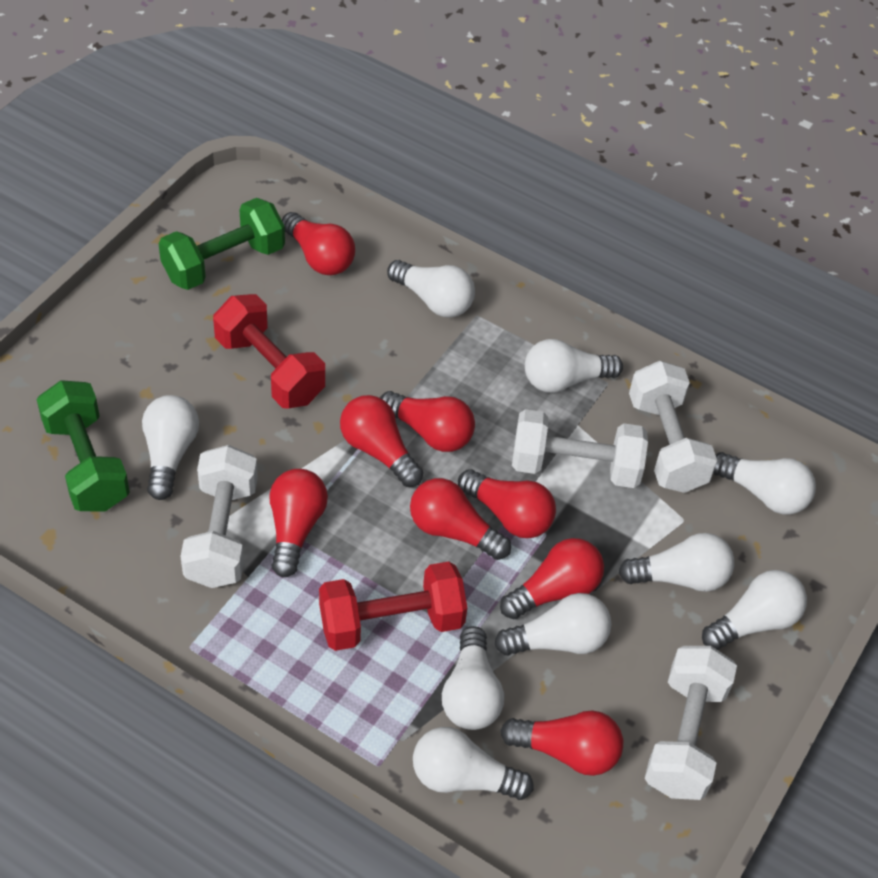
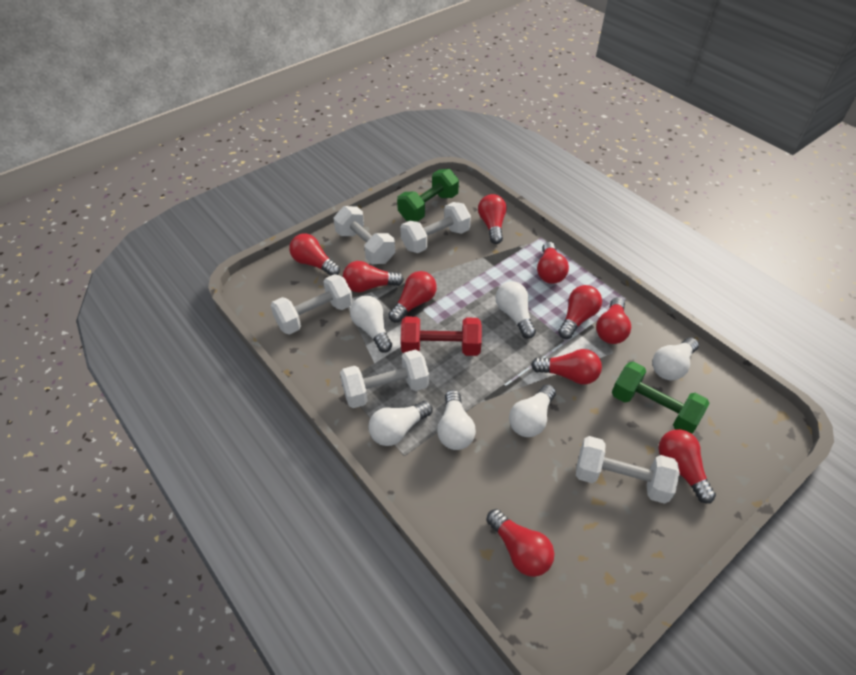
red dumbbell: 2 -> 1
red light bulb: 8 -> 10
white dumbbell: 4 -> 5
white light bulb: 9 -> 6

